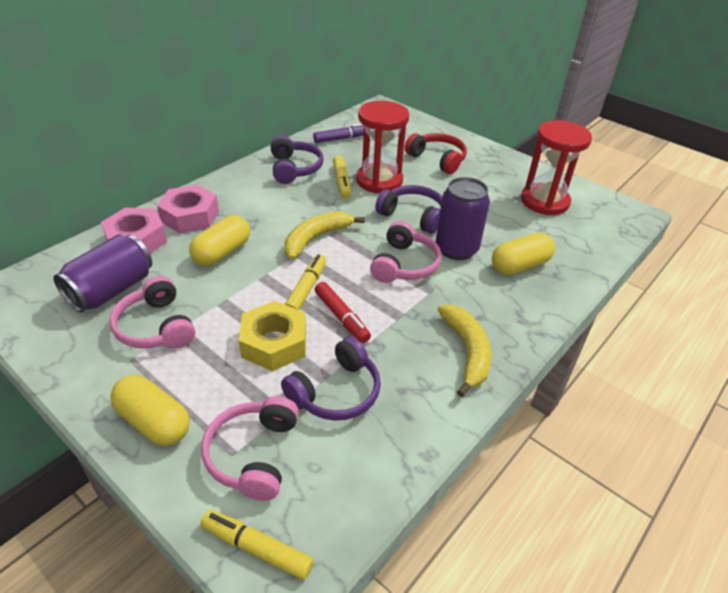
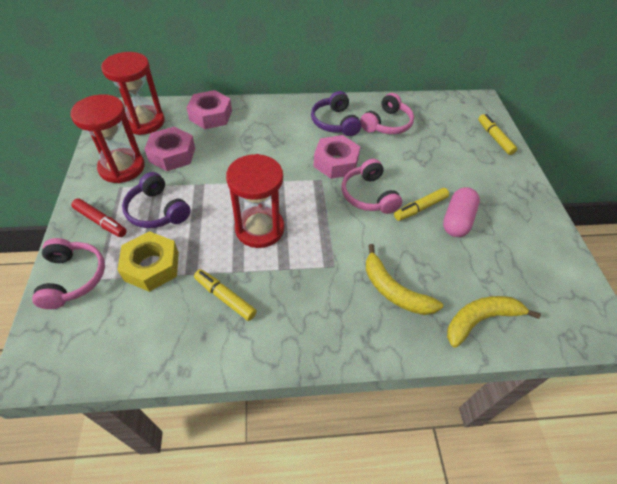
pink capsule: 0 -> 1
pink nut: 2 -> 3
purple can: 2 -> 0
purple headphones: 3 -> 2
purple marker: 1 -> 0
red headphones: 1 -> 0
red hourglass: 2 -> 3
yellow capsule: 3 -> 0

